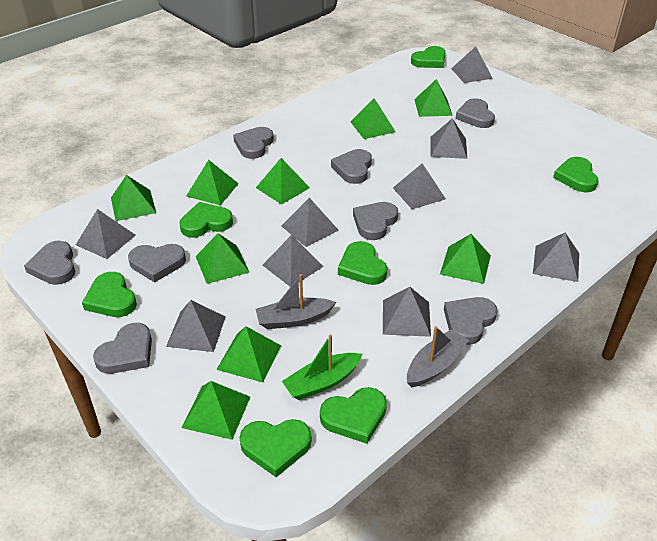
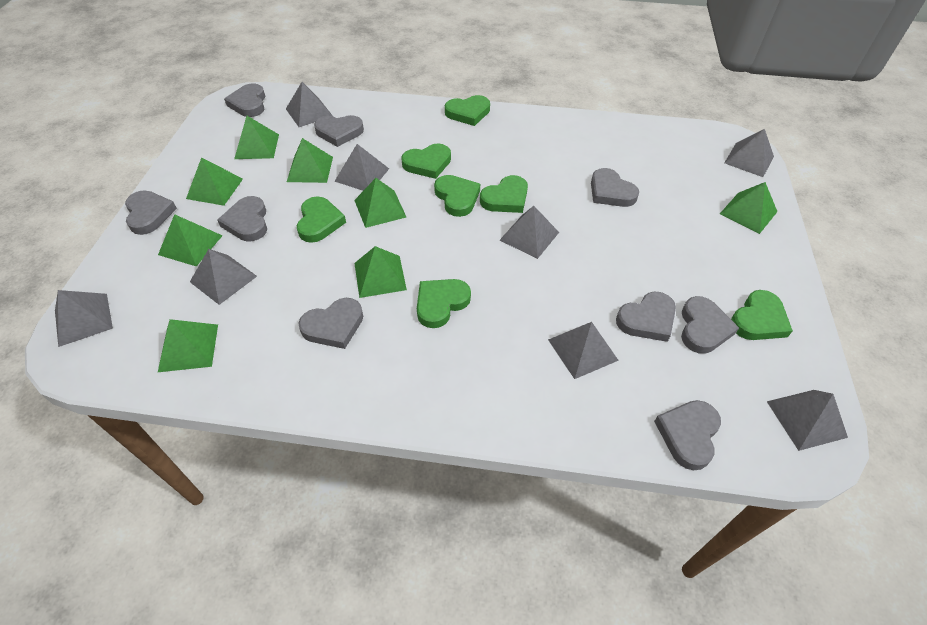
green boat: 1 -> 0
green pyramid: 9 -> 8
grey boat: 2 -> 0
grey heart: 8 -> 9
grey pyramid: 9 -> 8

